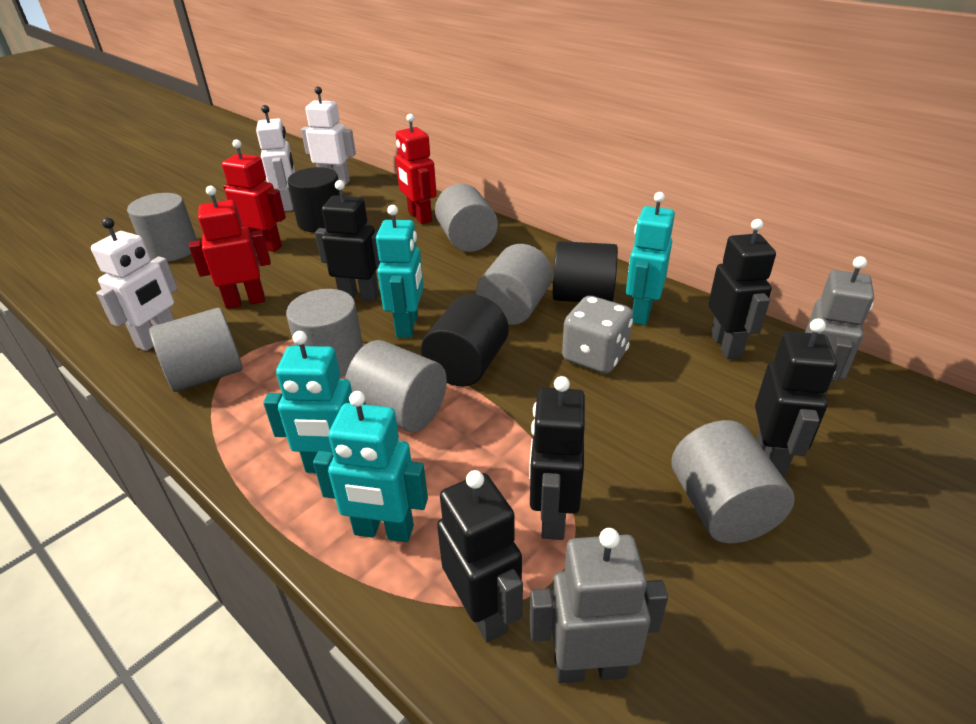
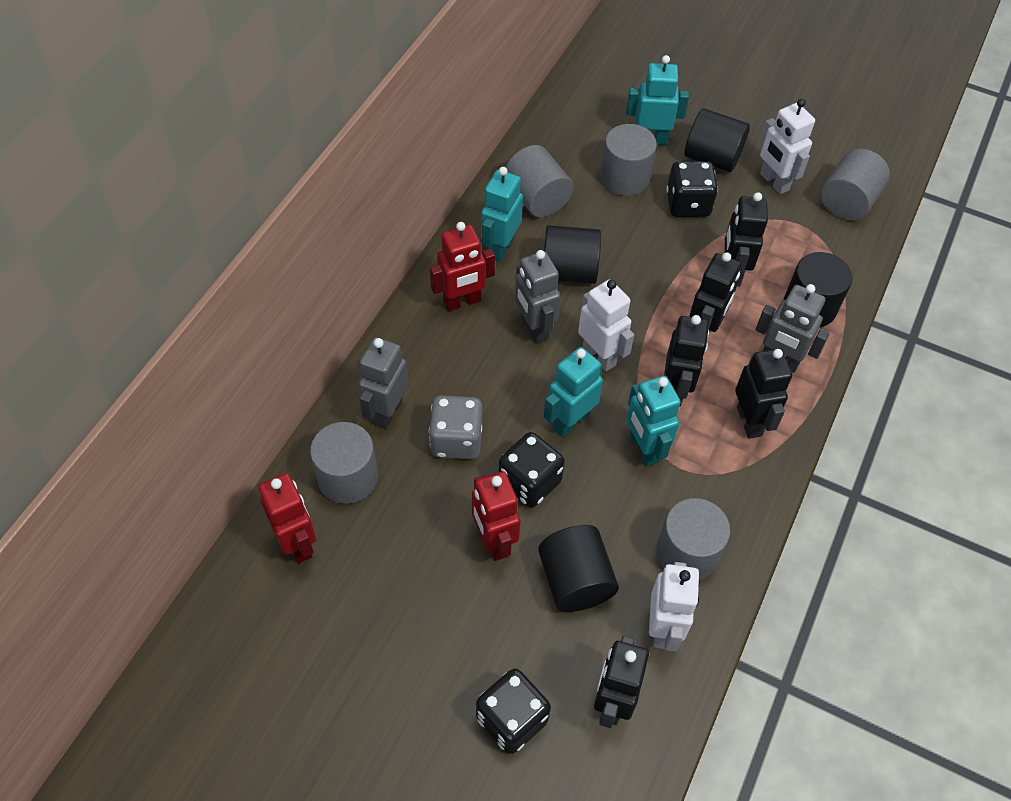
black cylinder: 3 -> 4
black dice: 0 -> 3
grey cylinder: 7 -> 5
grey robot: 2 -> 3

